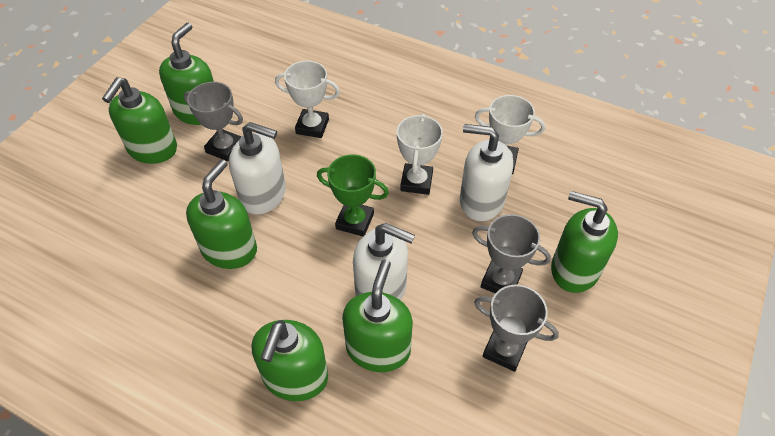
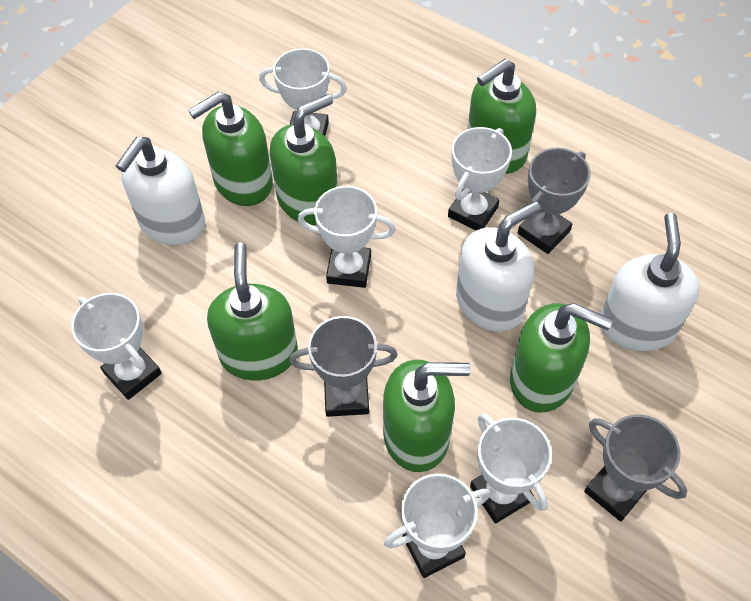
green trophy: 1 -> 0
white trophy: 3 -> 6

